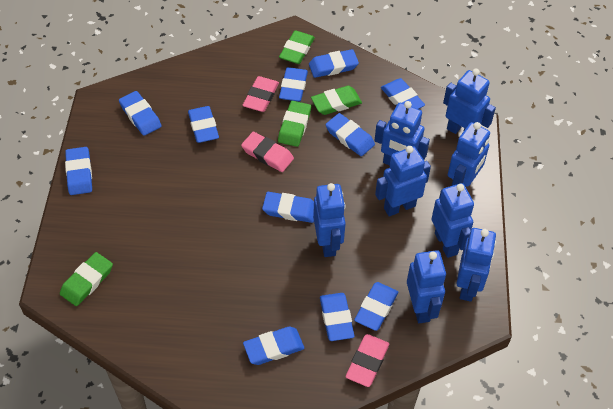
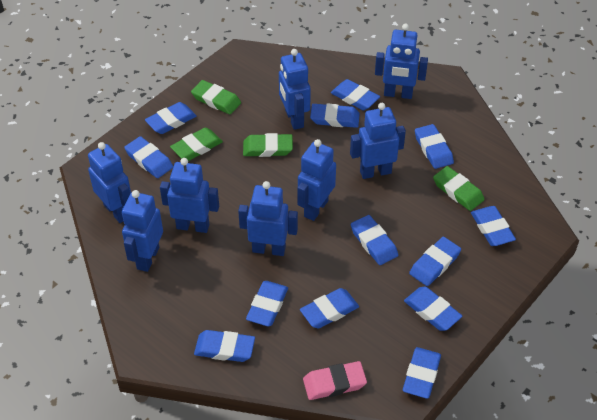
blue eraser: 11 -> 13
pink eraser: 3 -> 1

